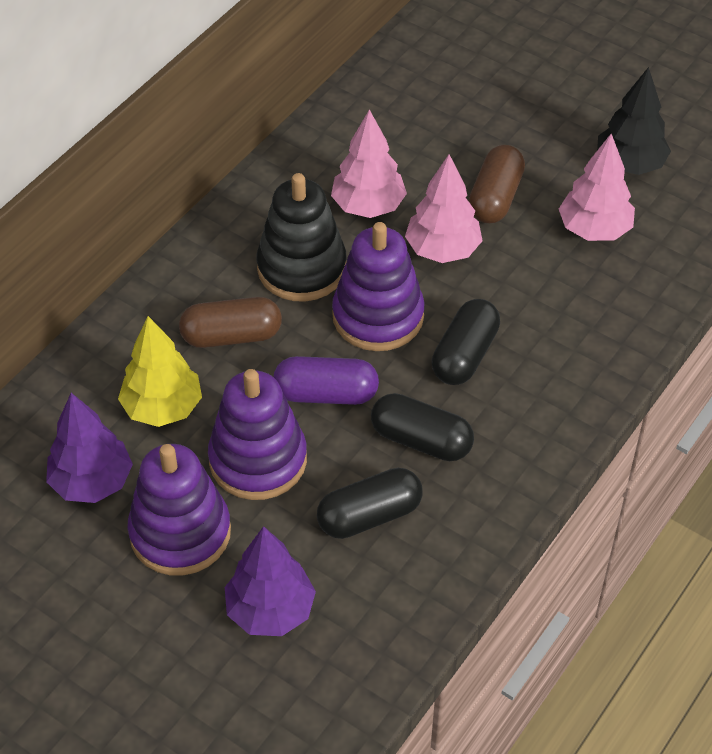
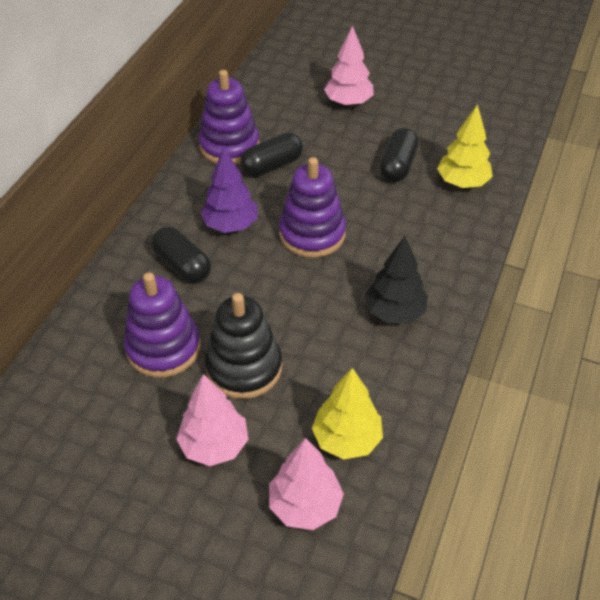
brown capsule: 2 -> 0
purple capsule: 1 -> 0
purple tree: 2 -> 1
yellow tree: 1 -> 2

